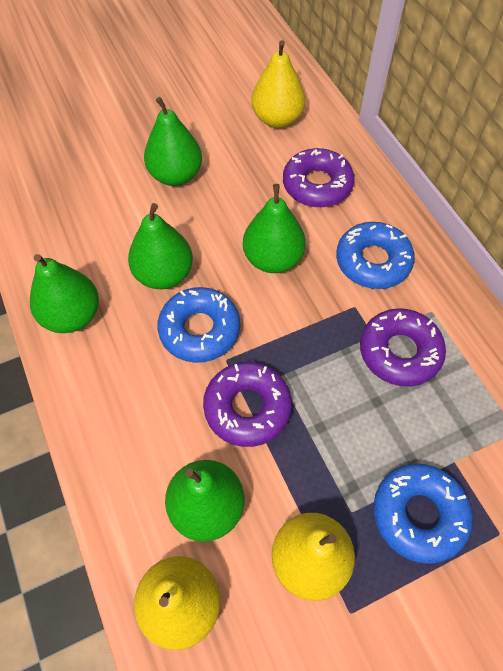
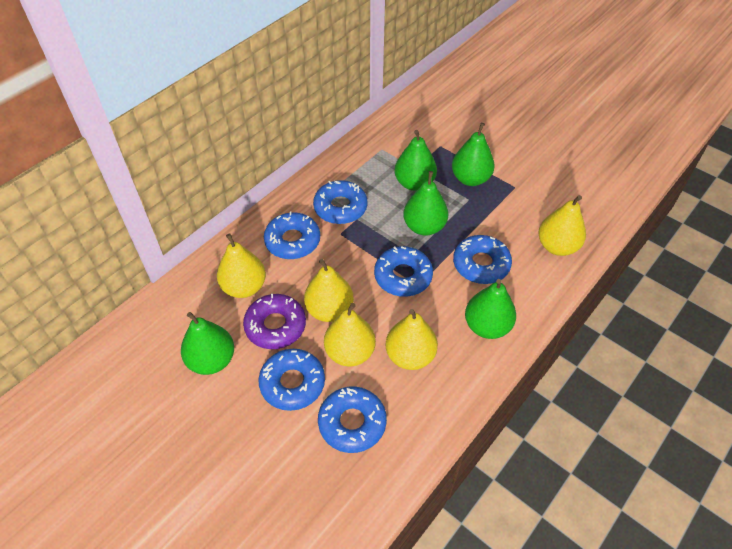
blue donut: 3 -> 6
purple donut: 3 -> 1
yellow pear: 3 -> 5

